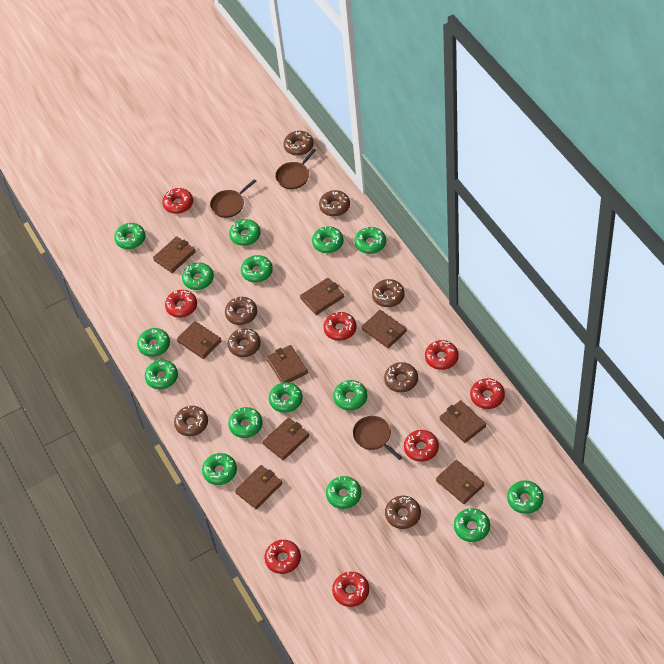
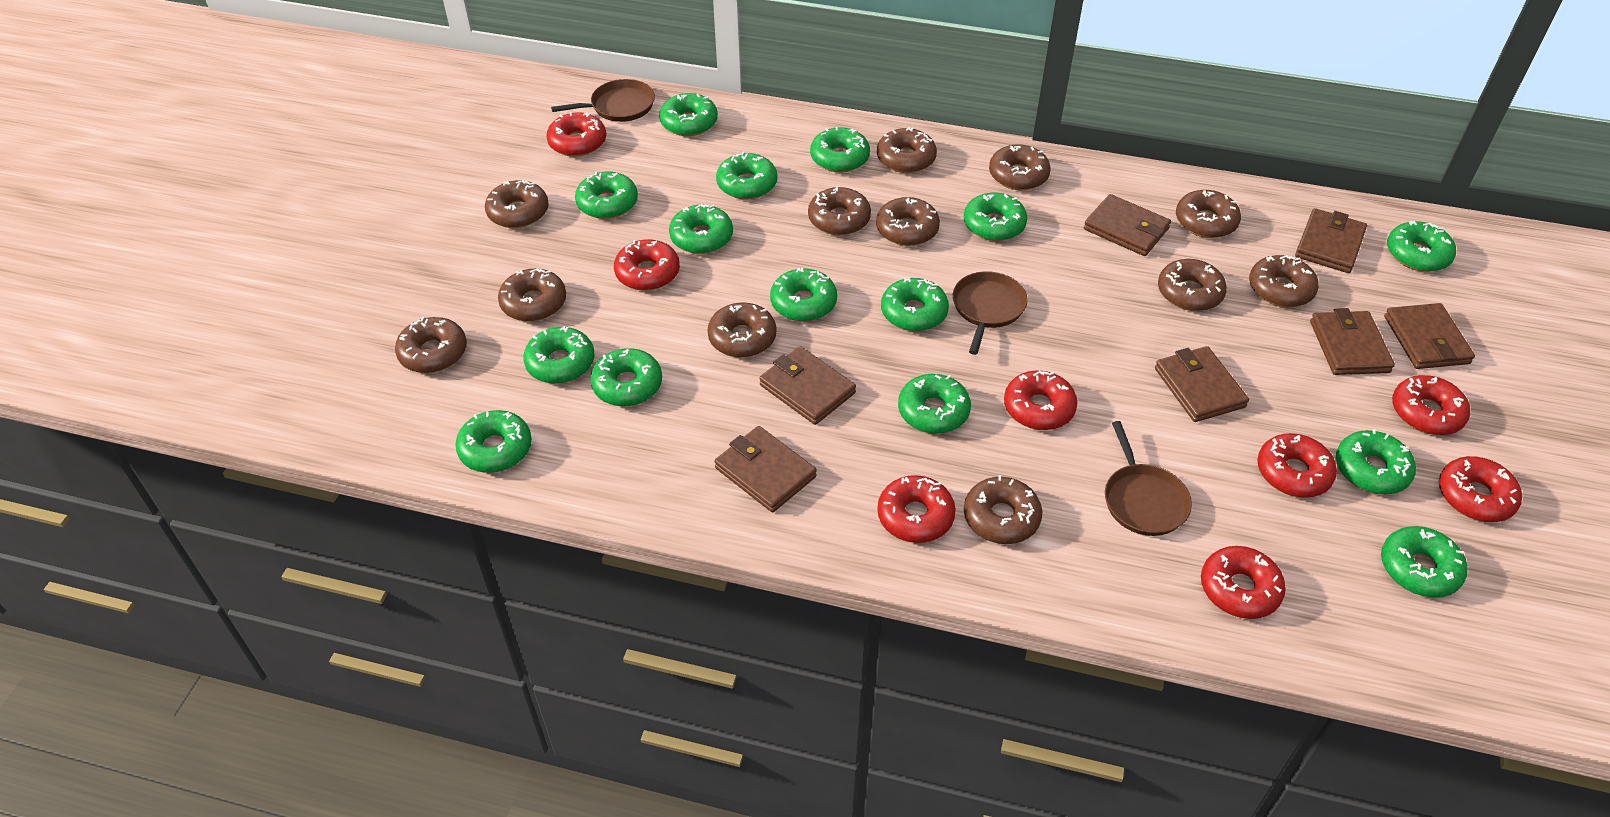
brown donut: 8 -> 12
brown wallet: 9 -> 7

